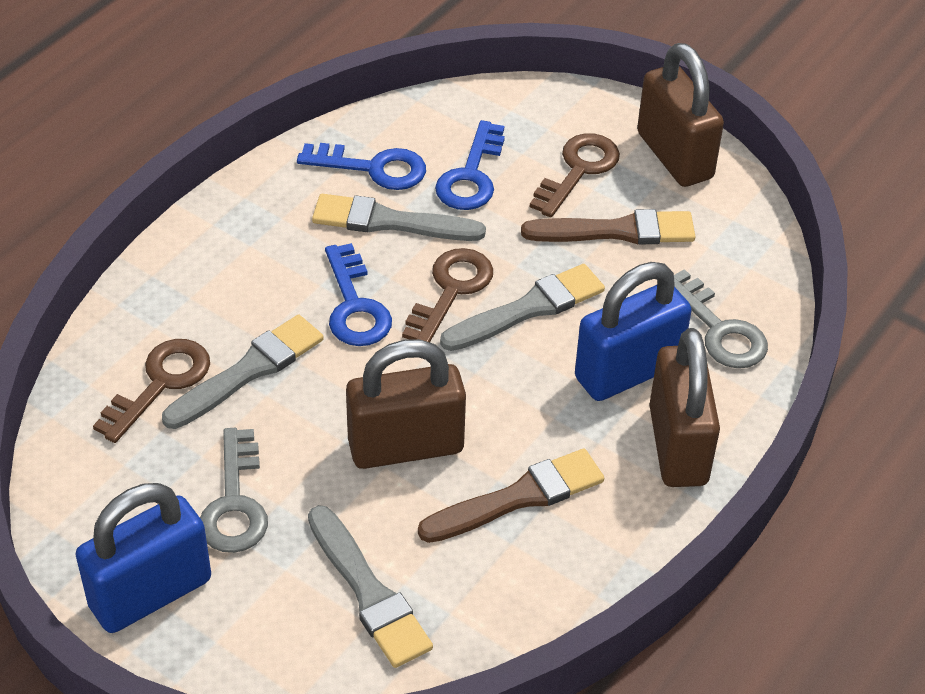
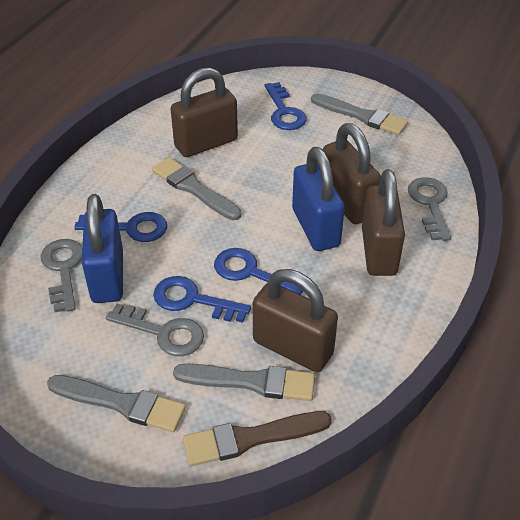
blue key: 3 -> 4
brown brush: 2 -> 1
brown key: 3 -> 0
brown padlock: 3 -> 4
grey key: 2 -> 3

